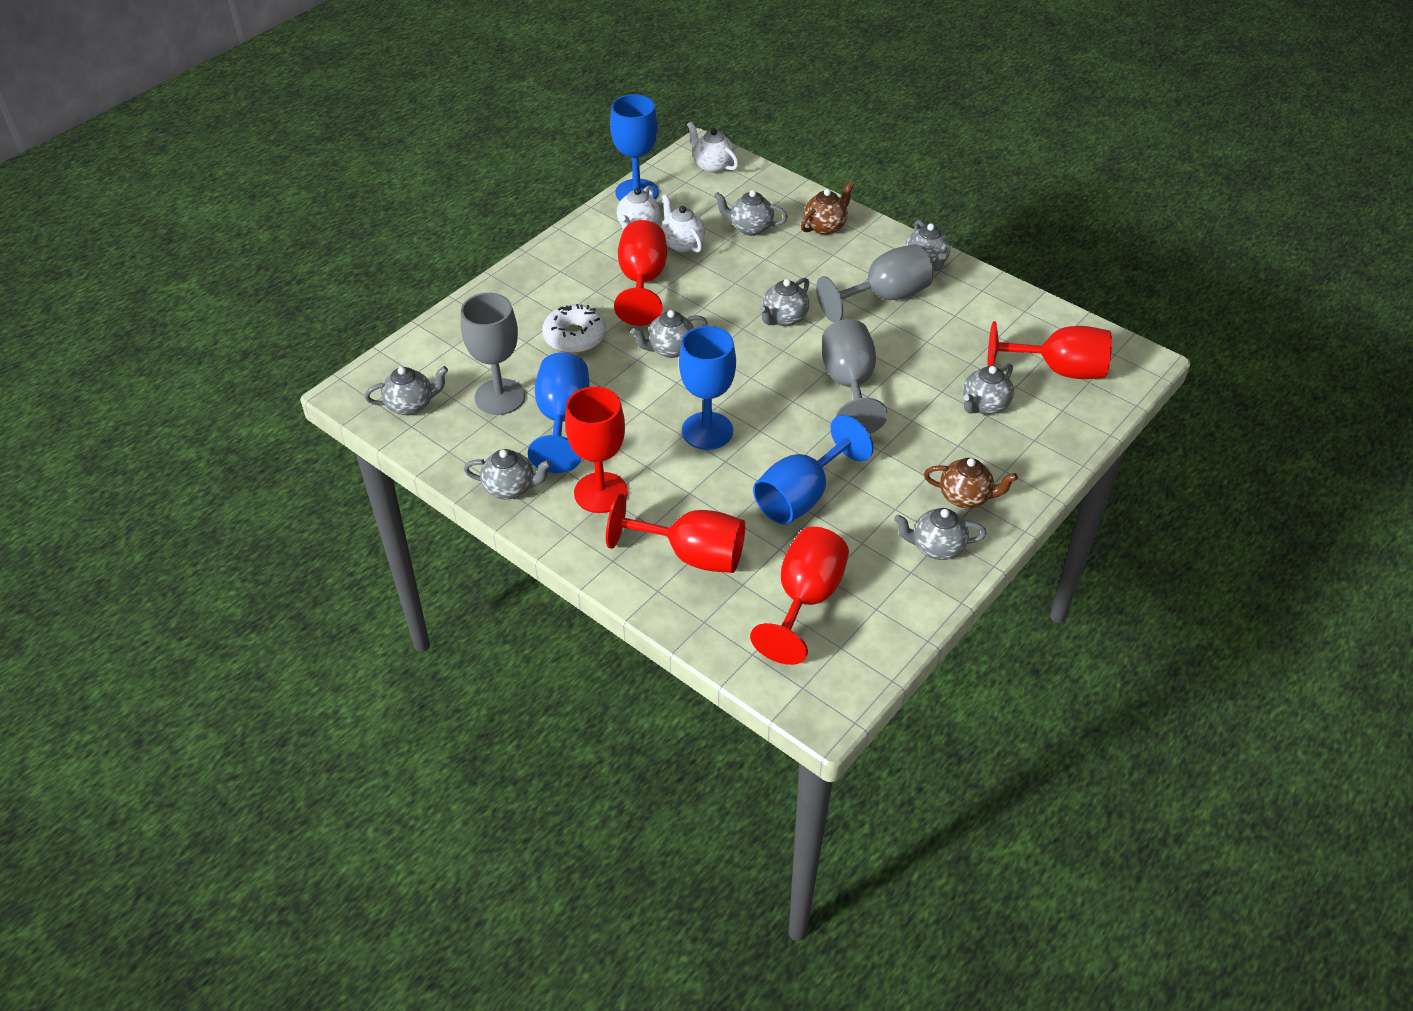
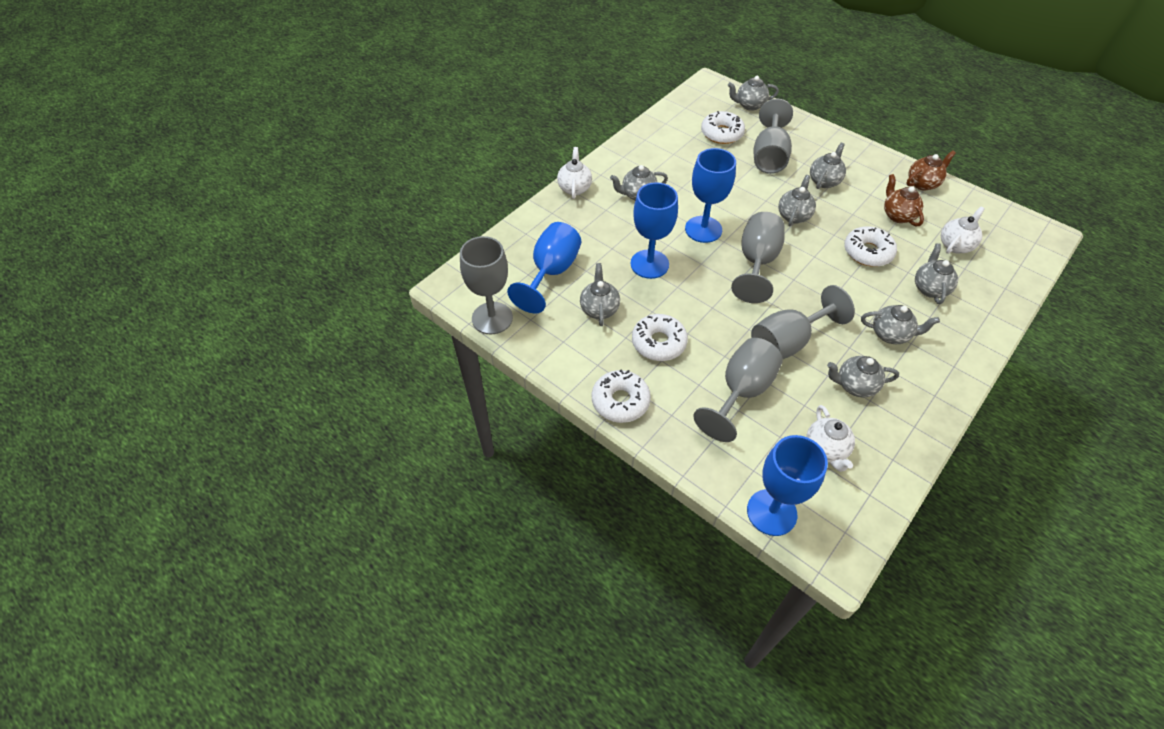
grey goblet: 3 -> 5
red goblet: 5 -> 0
white donut: 1 -> 4

